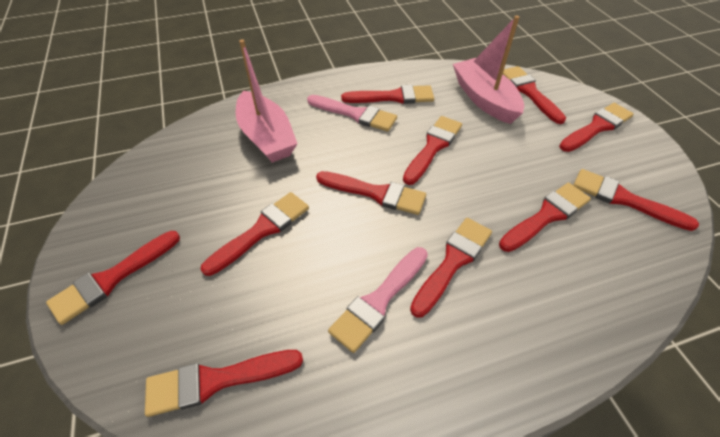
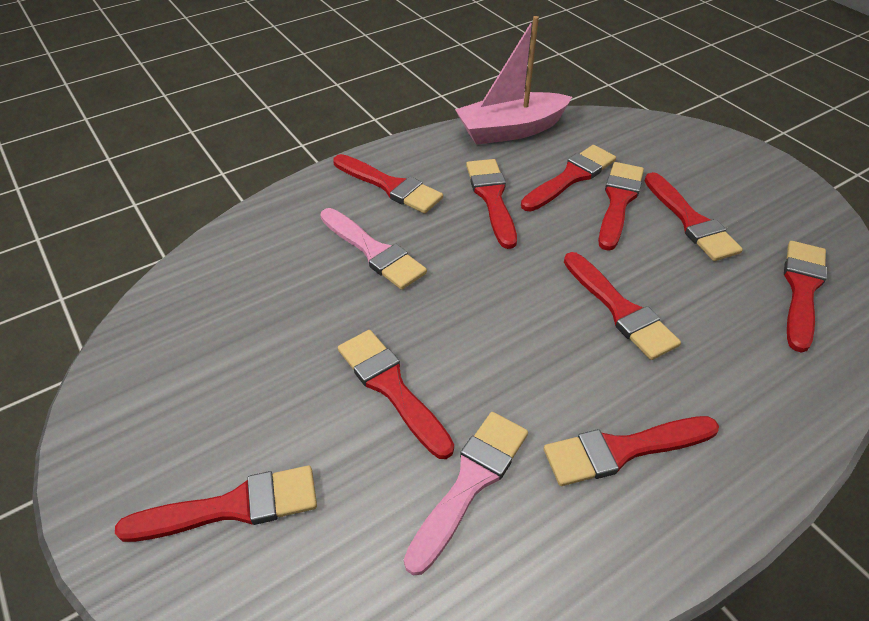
pink boat: 2 -> 1
red brush: 11 -> 10

